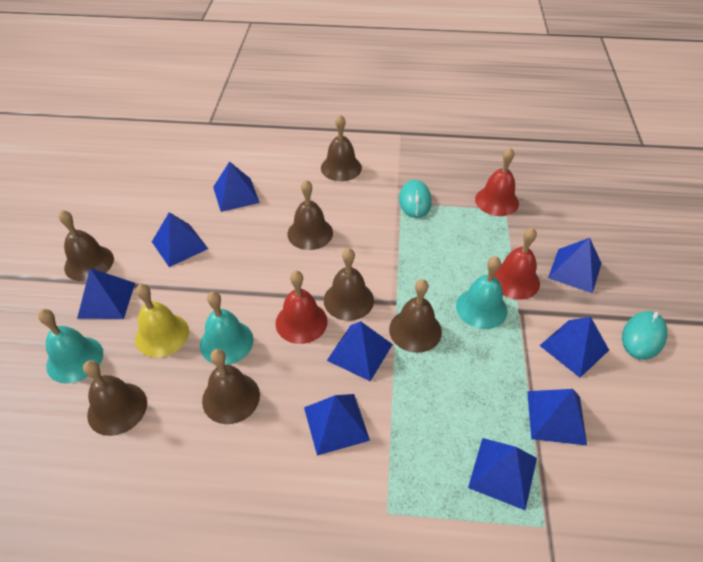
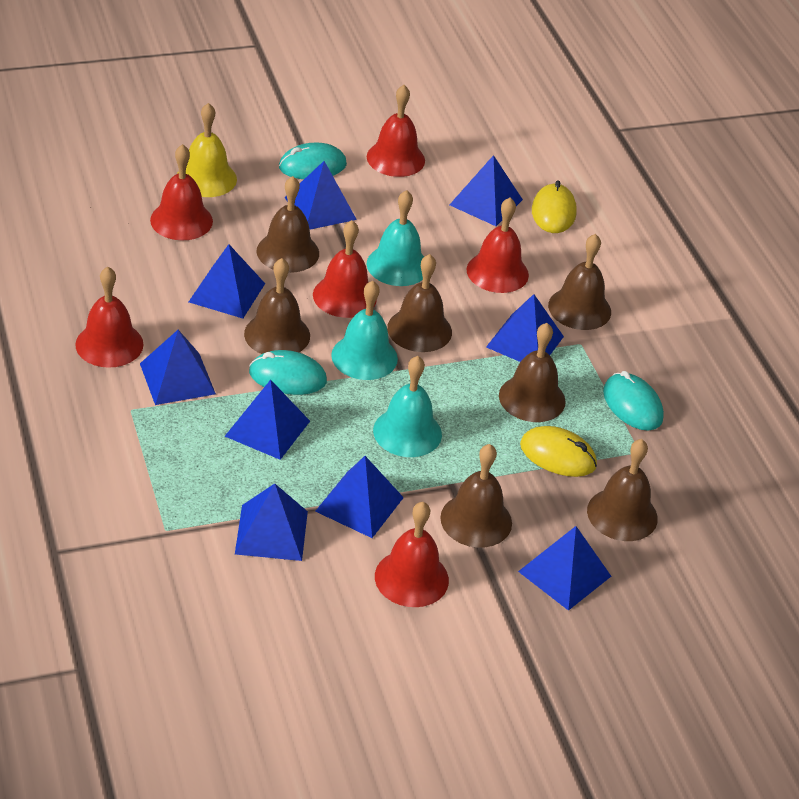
red bell: 3 -> 6
turquoise mouse: 2 -> 3
yellow mouse: 0 -> 2

